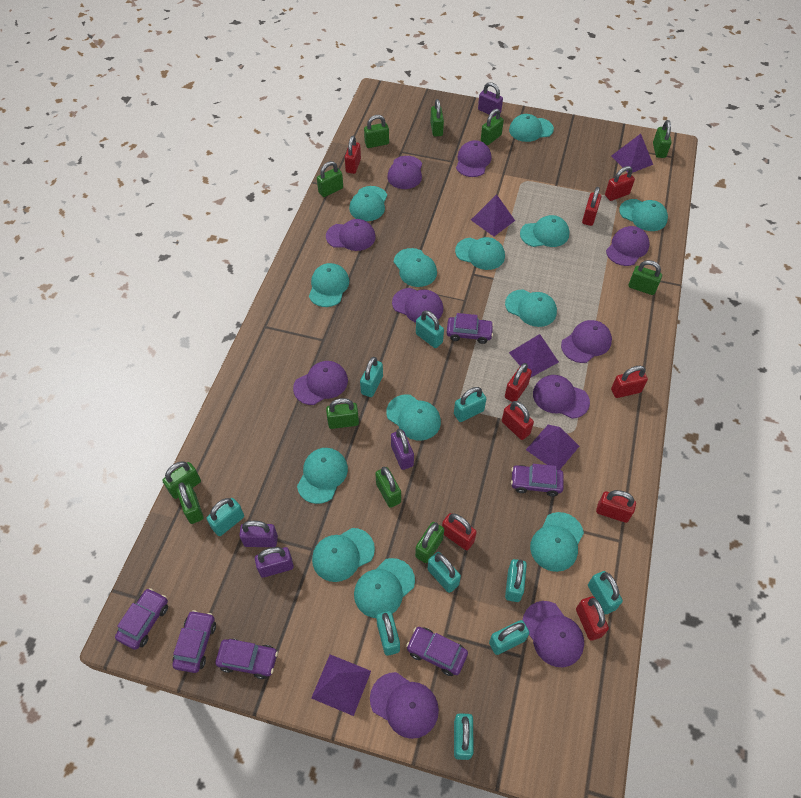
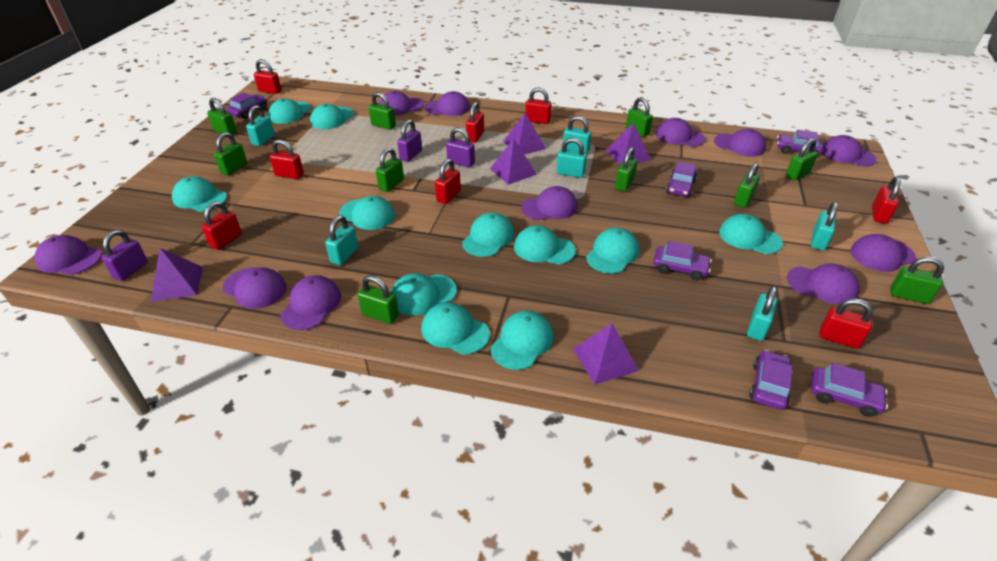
green padlock: 11 -> 10
purple cap: 10 -> 11
purple padlock: 4 -> 3
red padlock: 9 -> 8
turquoise cap: 13 -> 11
turquoise padlock: 10 -> 6

